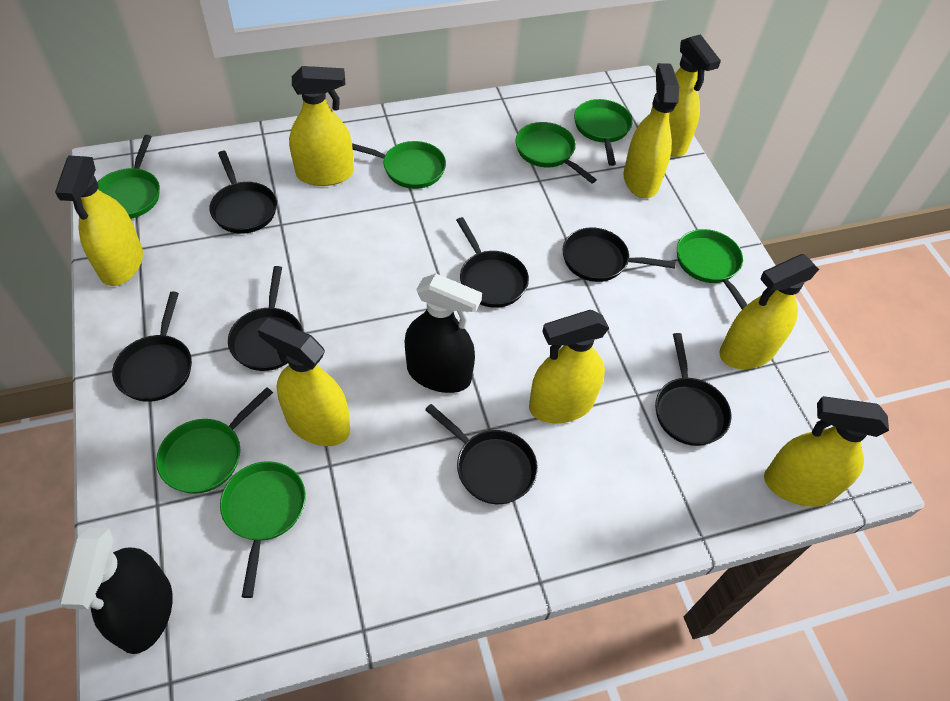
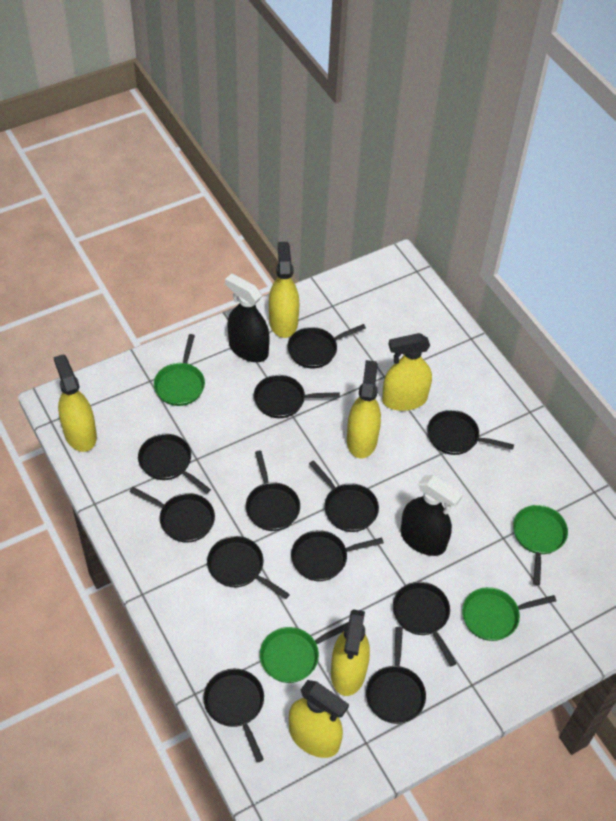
black pan: 7 -> 12
green pan: 7 -> 4
yellow spray bottle: 8 -> 6

